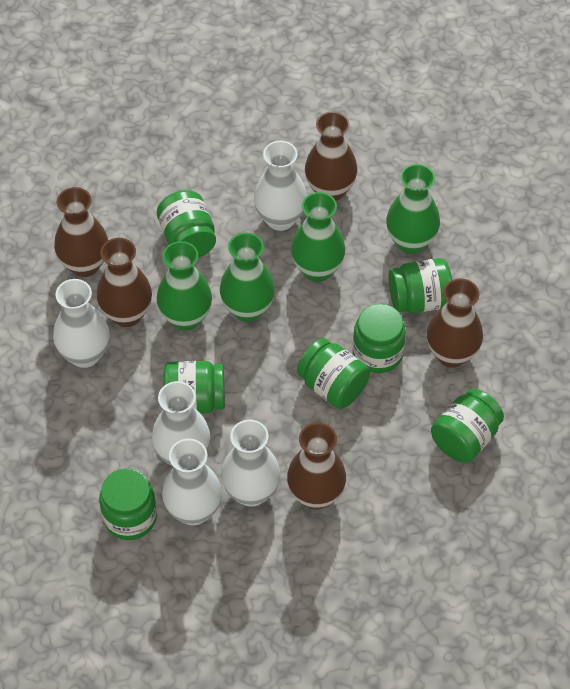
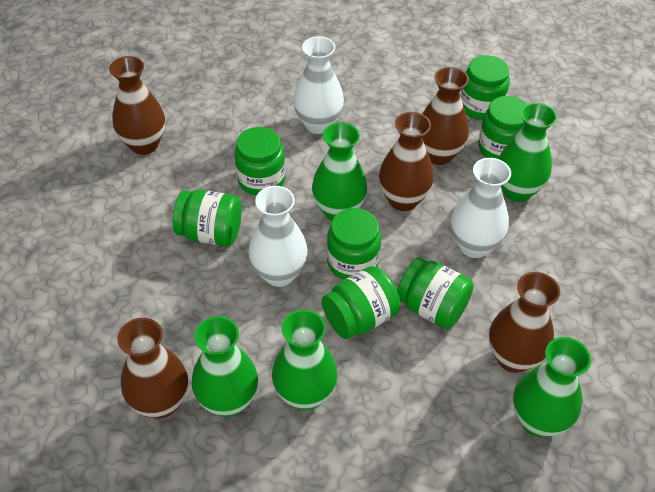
green vase: 4 -> 5
white vase: 5 -> 3

